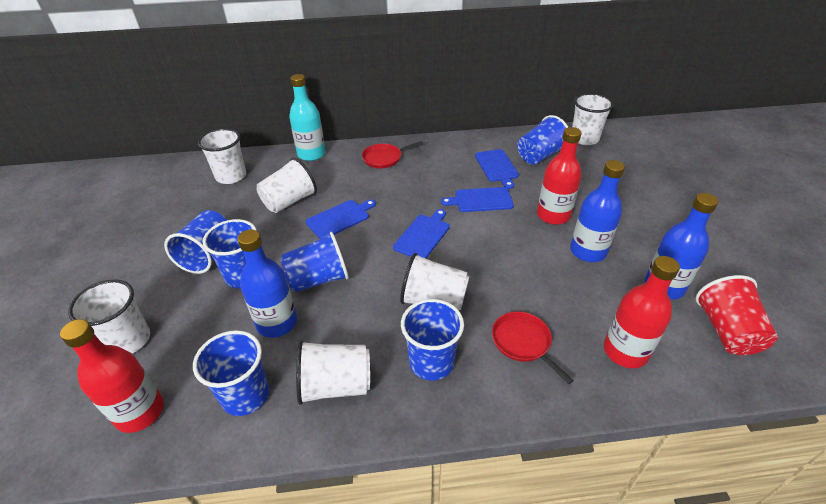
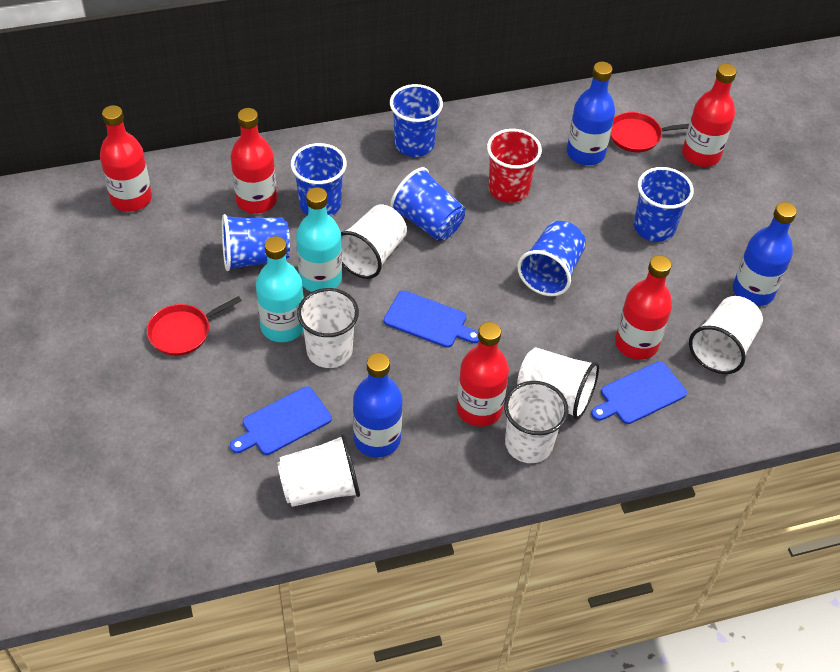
blue cutting board: 4 -> 3
red bottle: 3 -> 5
turquoise bottle: 1 -> 2

